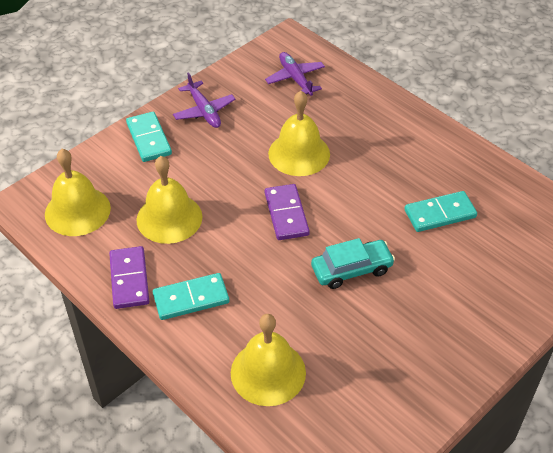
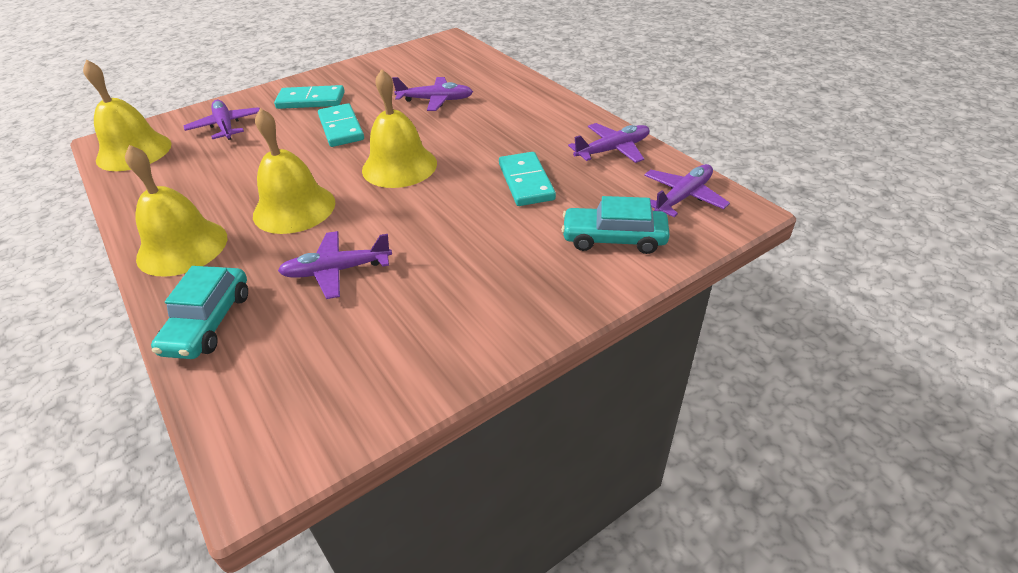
purple domino: 2 -> 0
purple plane: 2 -> 5
turquoise car: 1 -> 2

